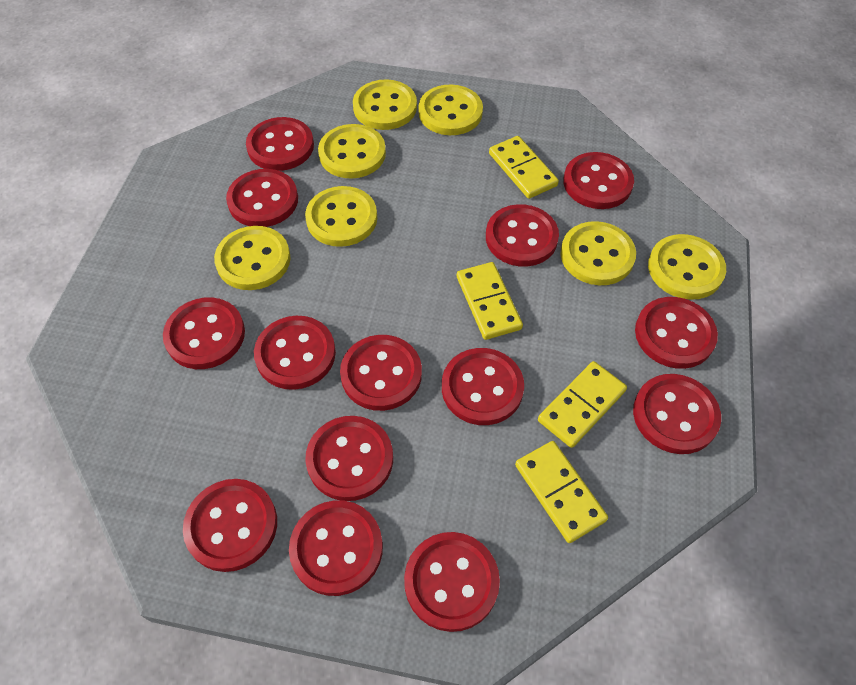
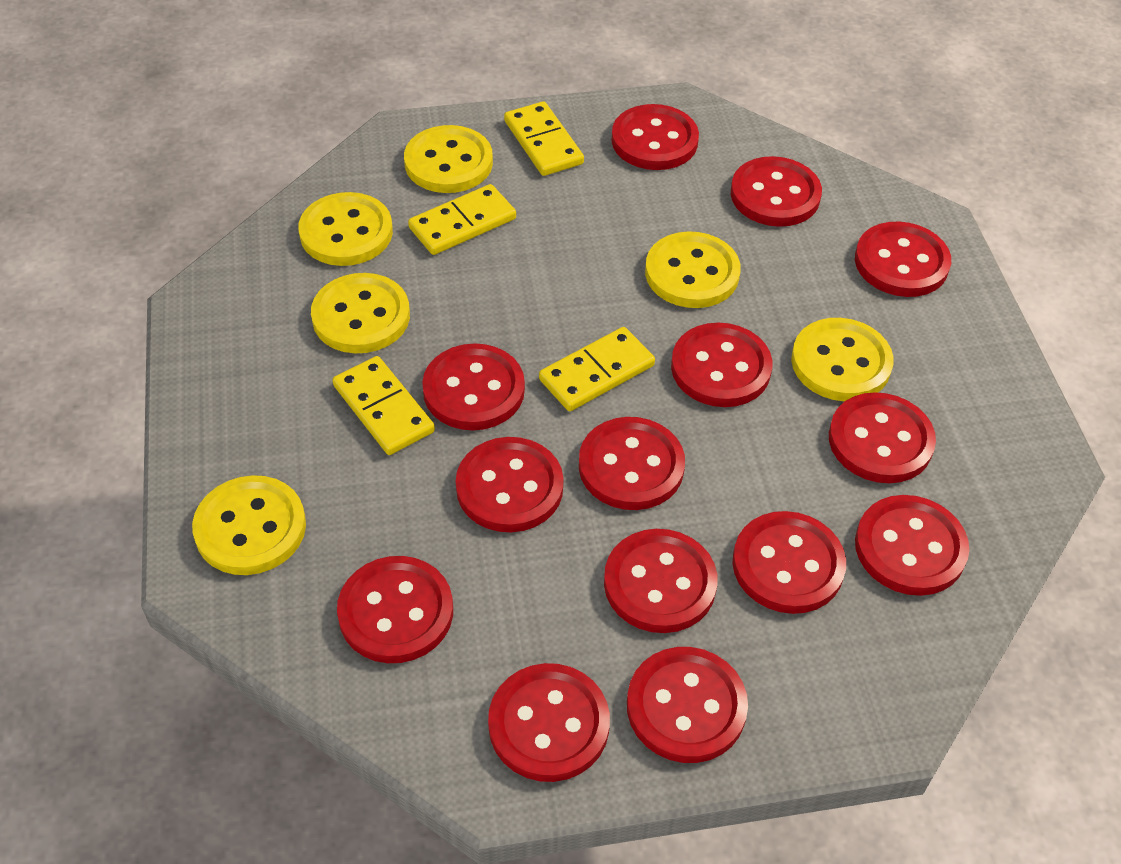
yellow button: 7 -> 6

